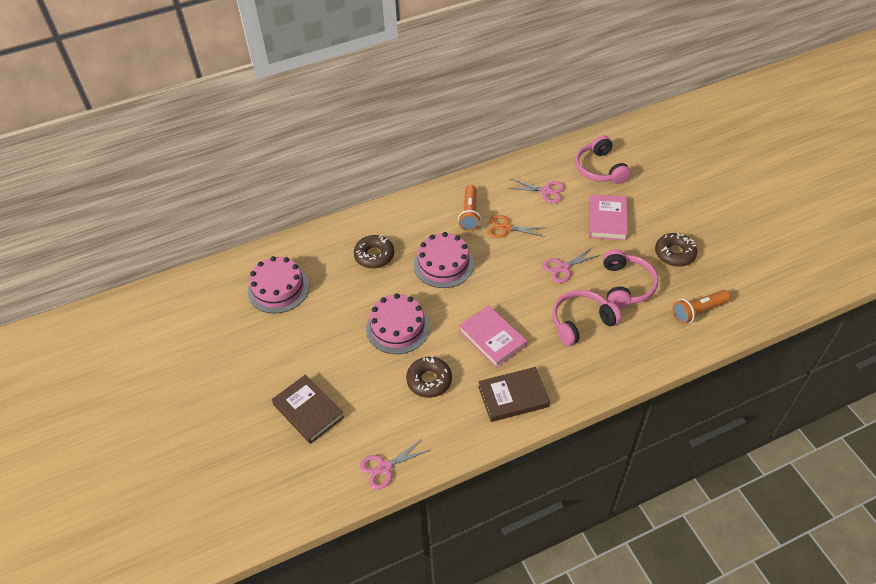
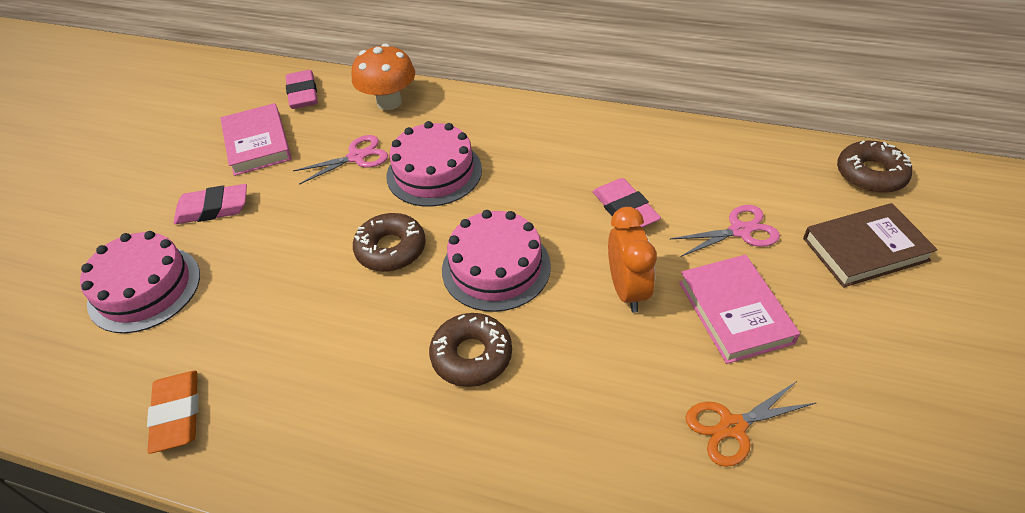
brown book: 2 -> 1
orange clock: 0 -> 1
orange eraser: 0 -> 1
orange flashlight: 2 -> 0
orange mushroom: 0 -> 1
pink eraser: 0 -> 3
pink headphones: 3 -> 0
pink scissors: 3 -> 2

